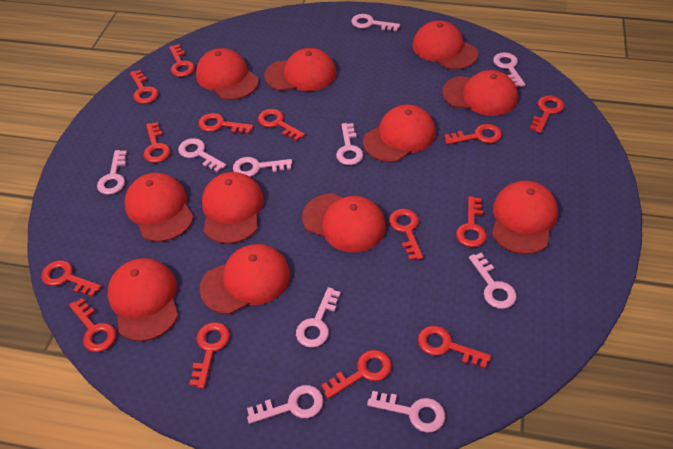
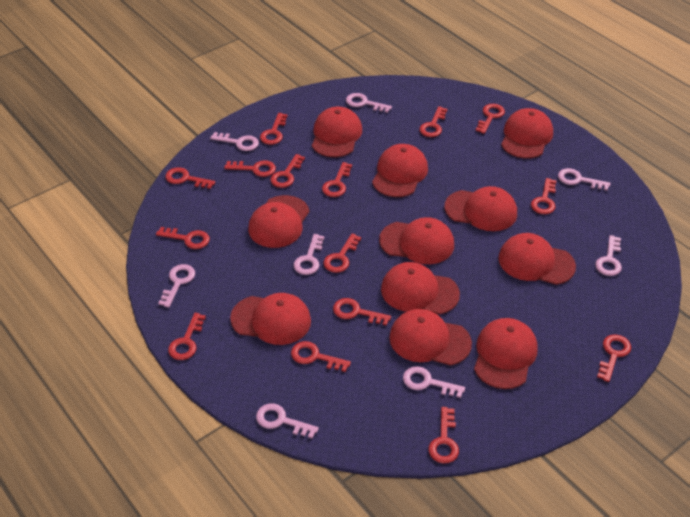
pink key: 10 -> 8
red key: 14 -> 15

